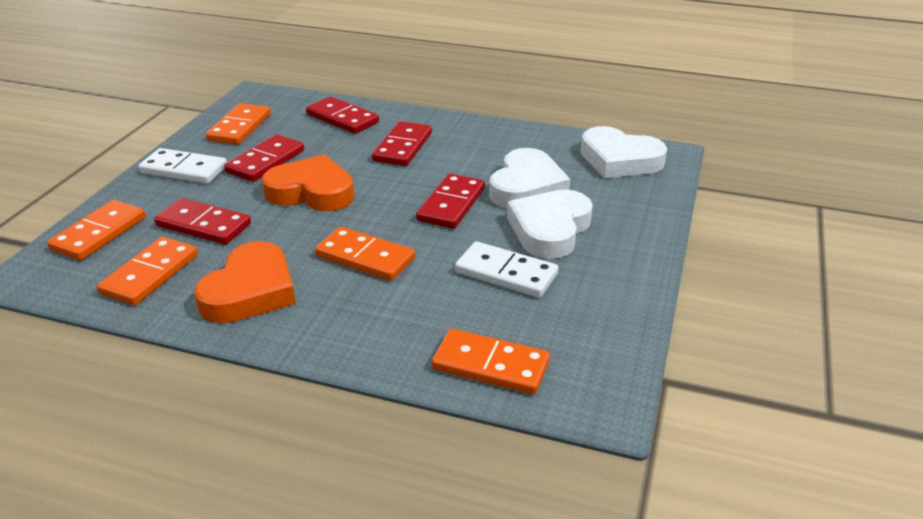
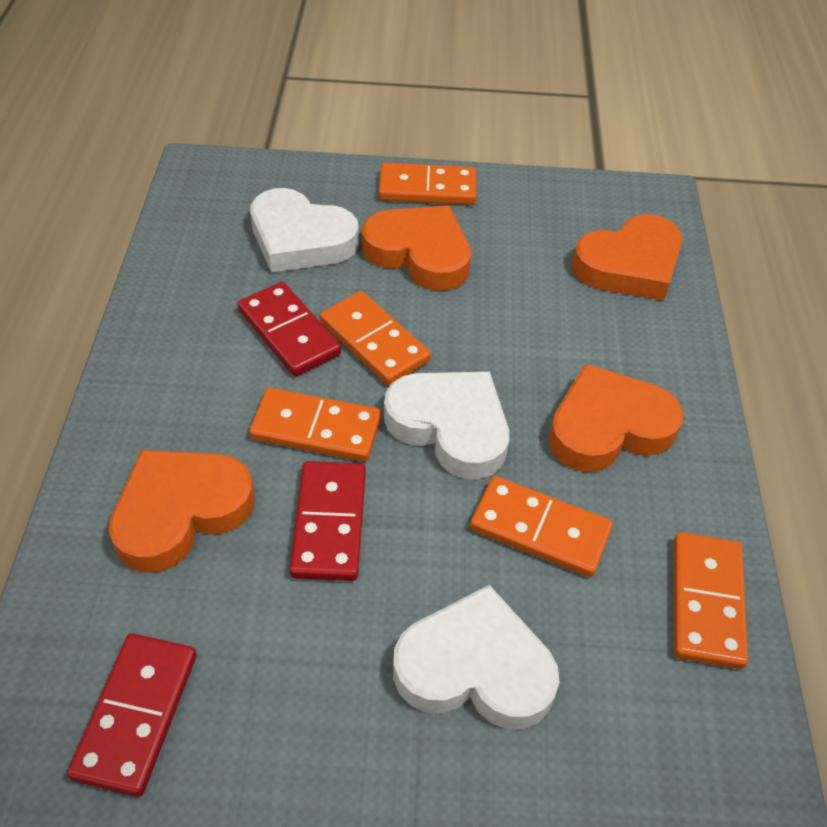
orange heart: 2 -> 4
red domino: 5 -> 3
white domino: 2 -> 0

